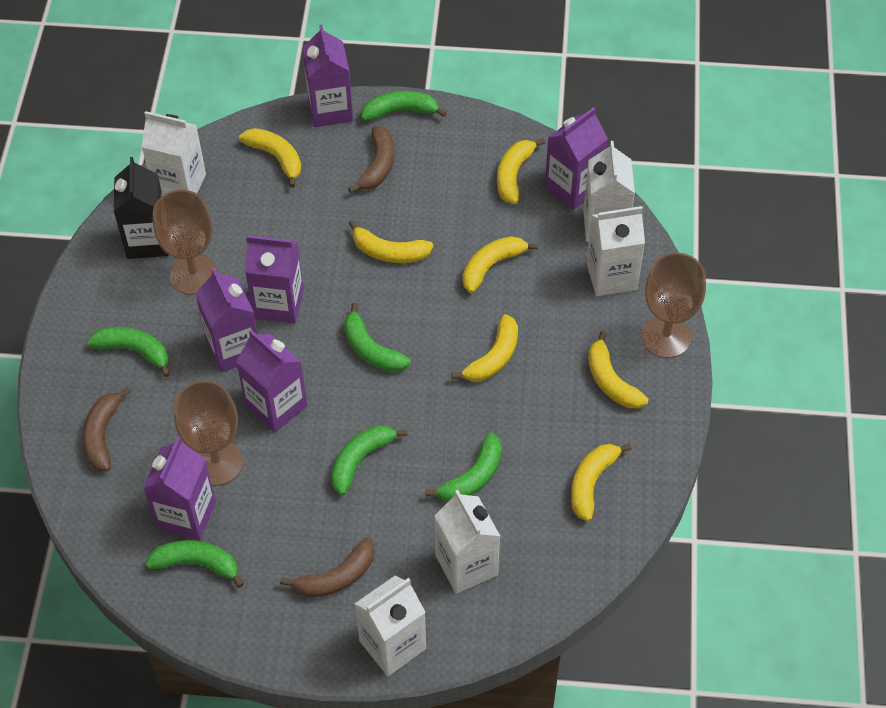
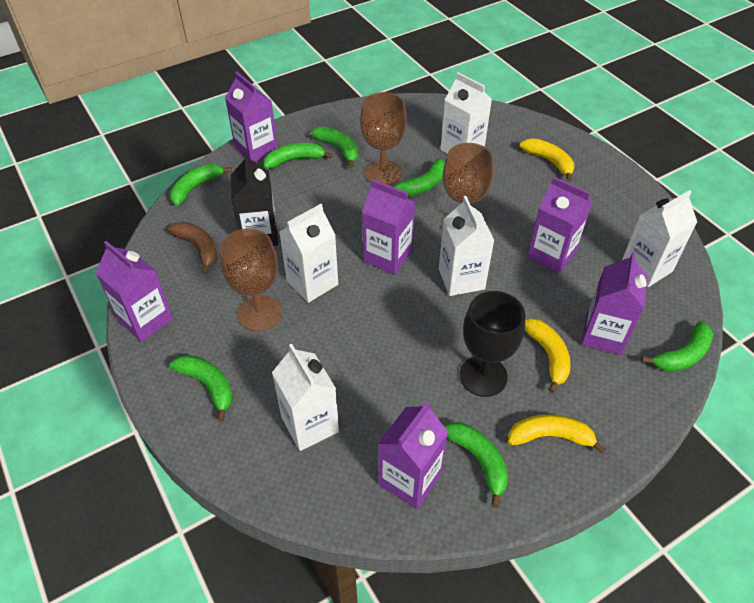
black goblet: 0 -> 1
brown banana: 3 -> 1
green banana: 6 -> 7
yellow banana: 7 -> 3

